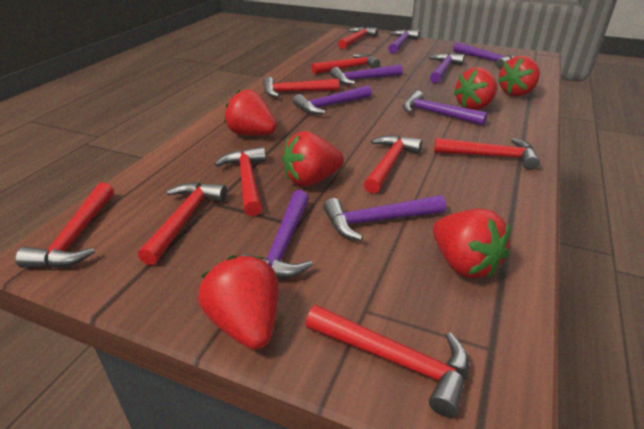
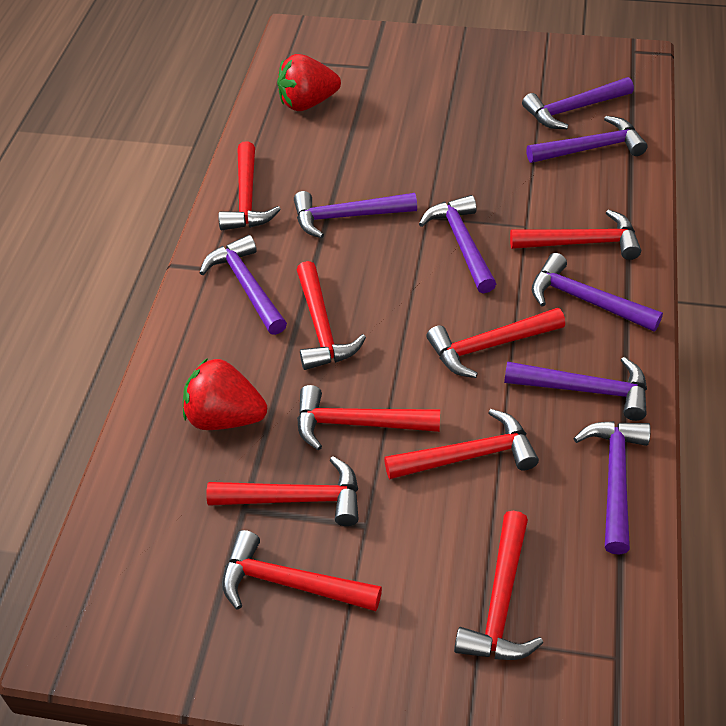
red strawberry: 6 -> 2

